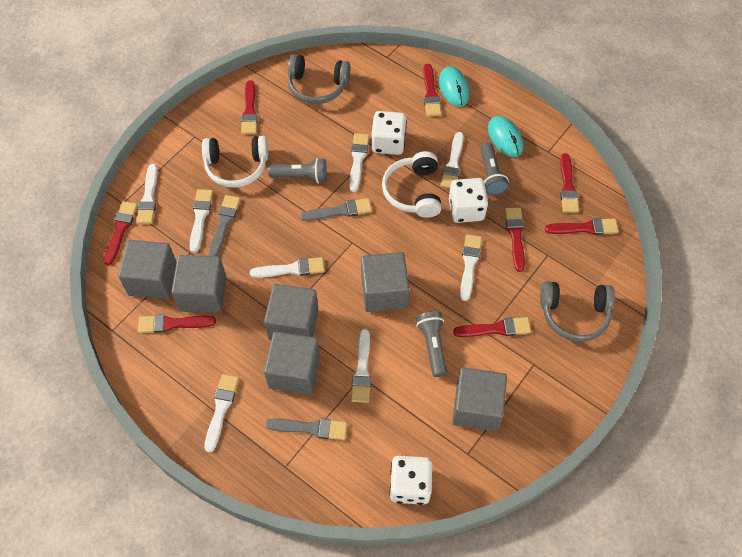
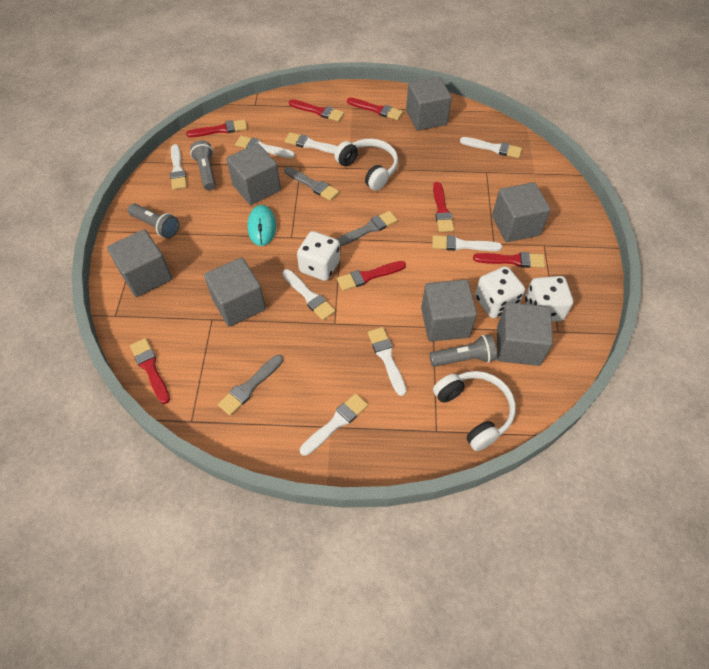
grey cube: 6 -> 7
grey headphones: 2 -> 0
red brush: 8 -> 7
turquoise mouse: 2 -> 1

